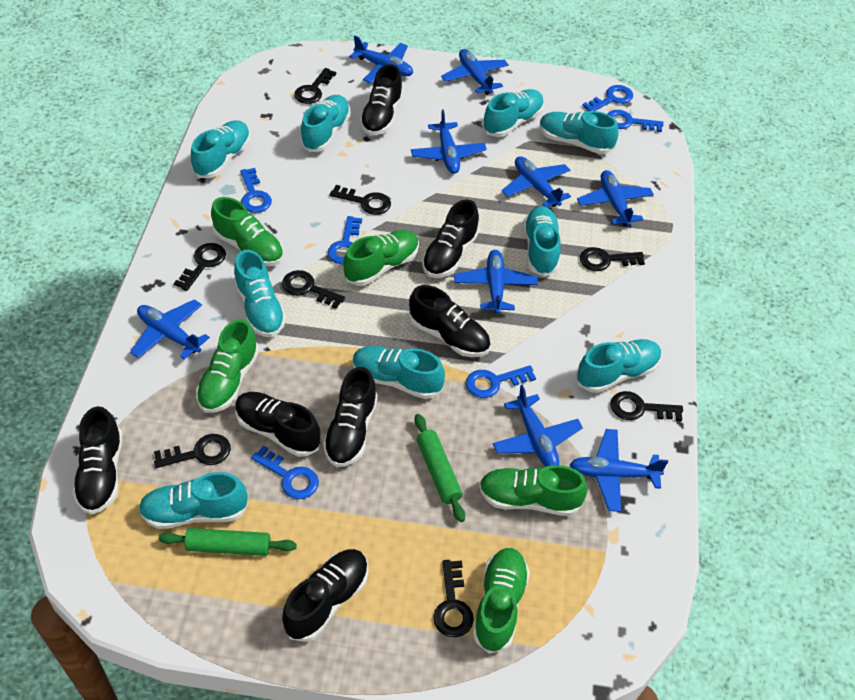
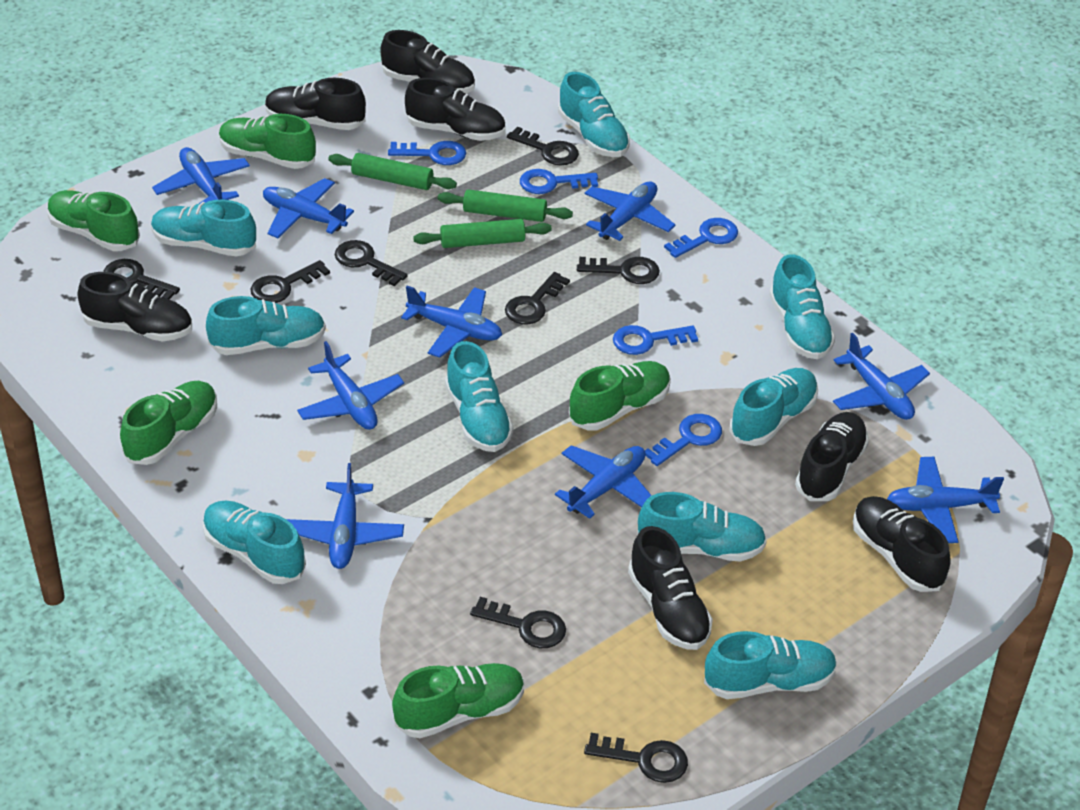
blue key: 6 -> 5
green rolling pin: 2 -> 3

